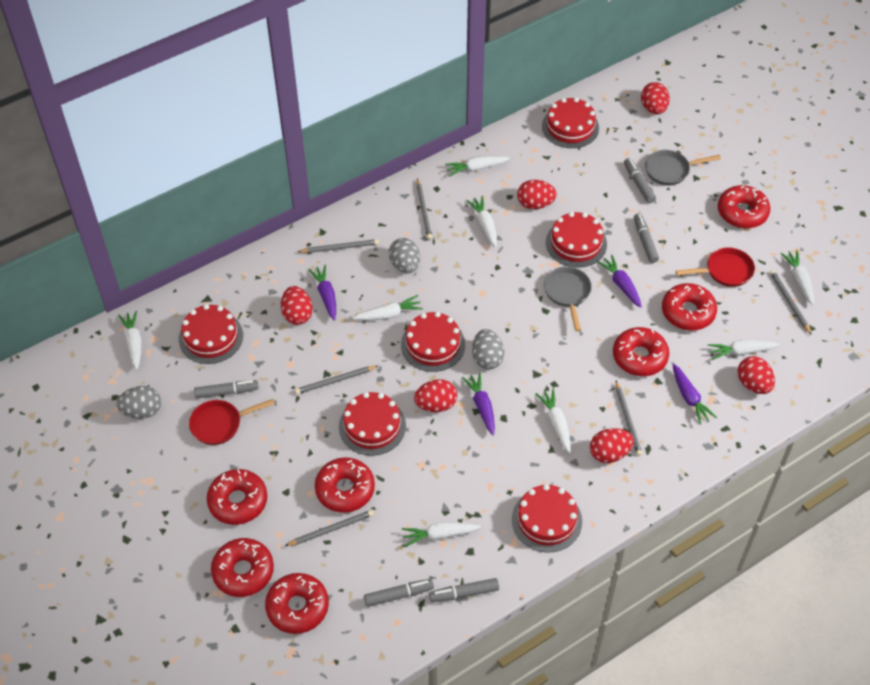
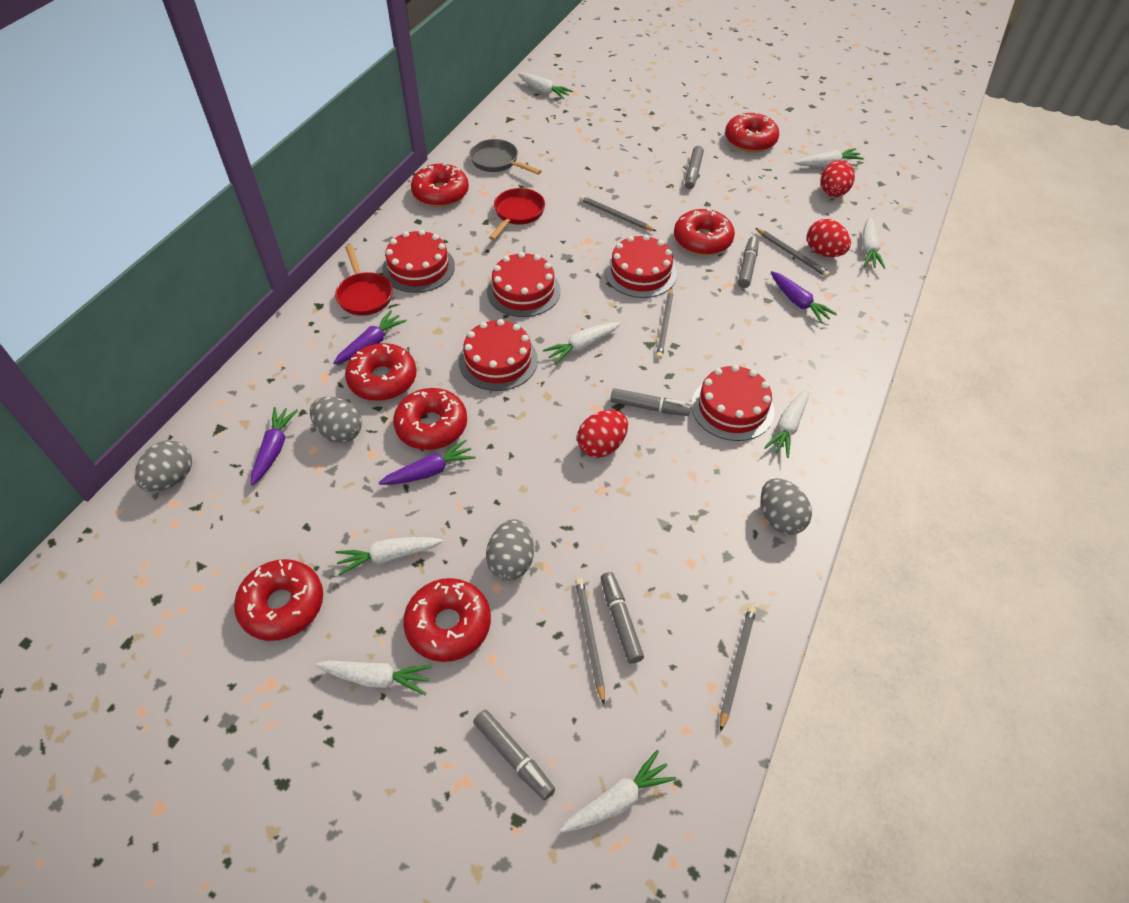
grey egg: 3 -> 4
grey pan: 2 -> 1
grey pencil: 6 -> 5
red cake: 6 -> 5
red egg: 6 -> 3

